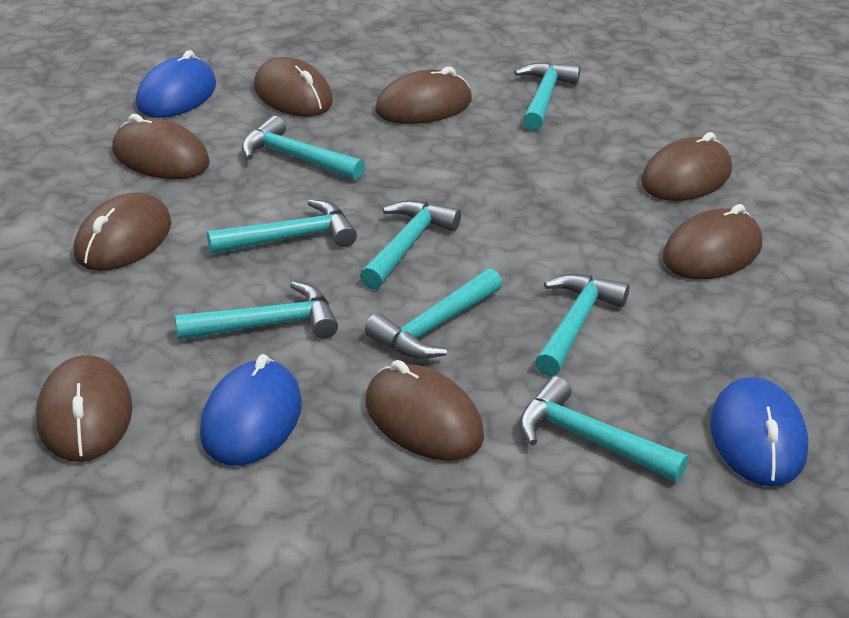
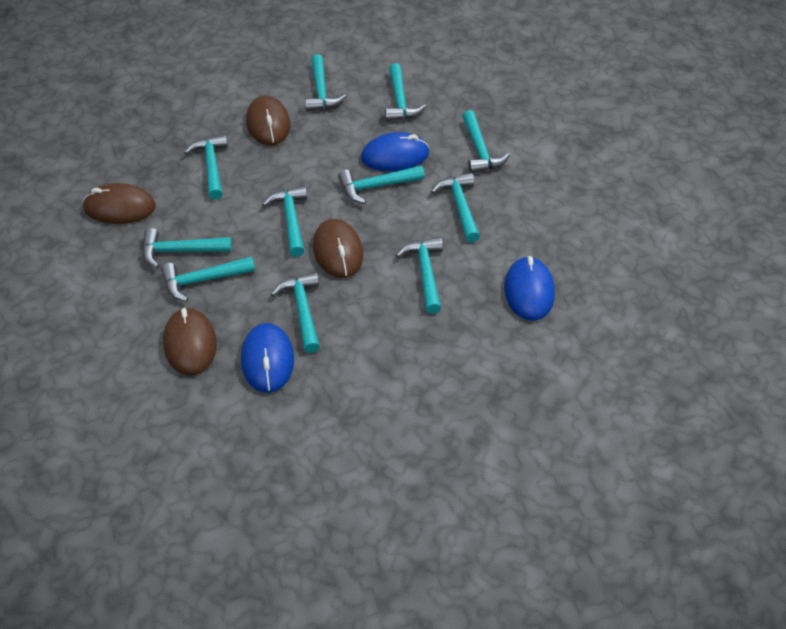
brown mouse: 8 -> 4
turquoise hammer: 8 -> 11

